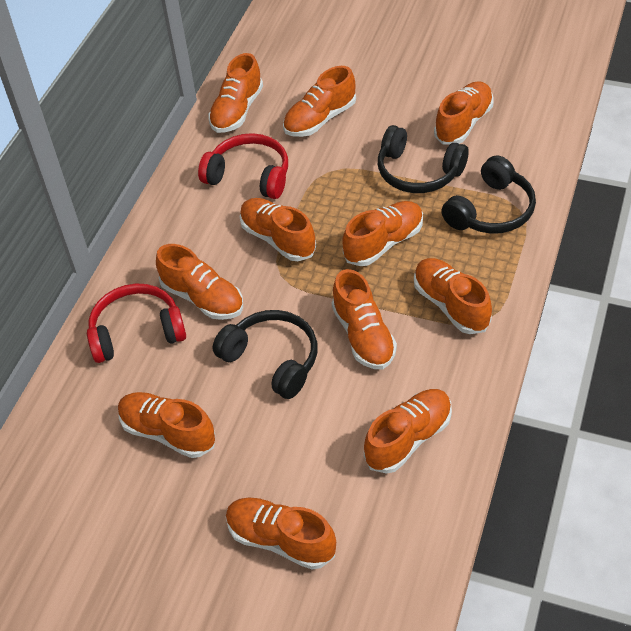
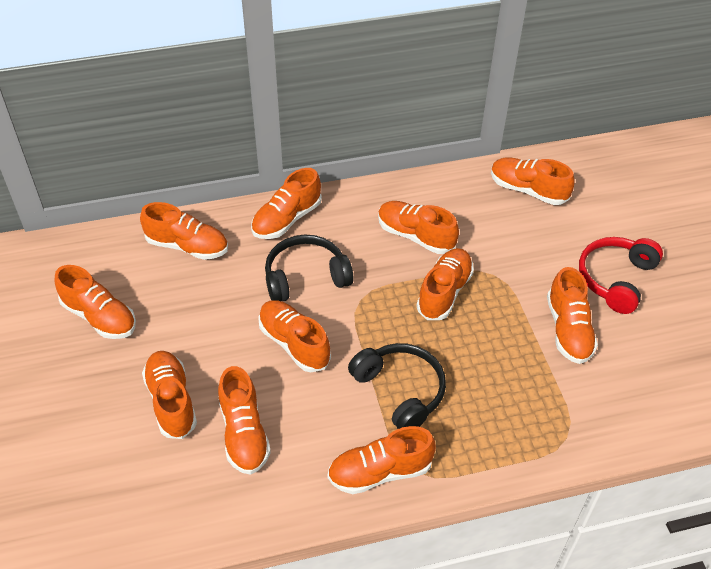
black headphones: 3 -> 2
red headphones: 2 -> 1

